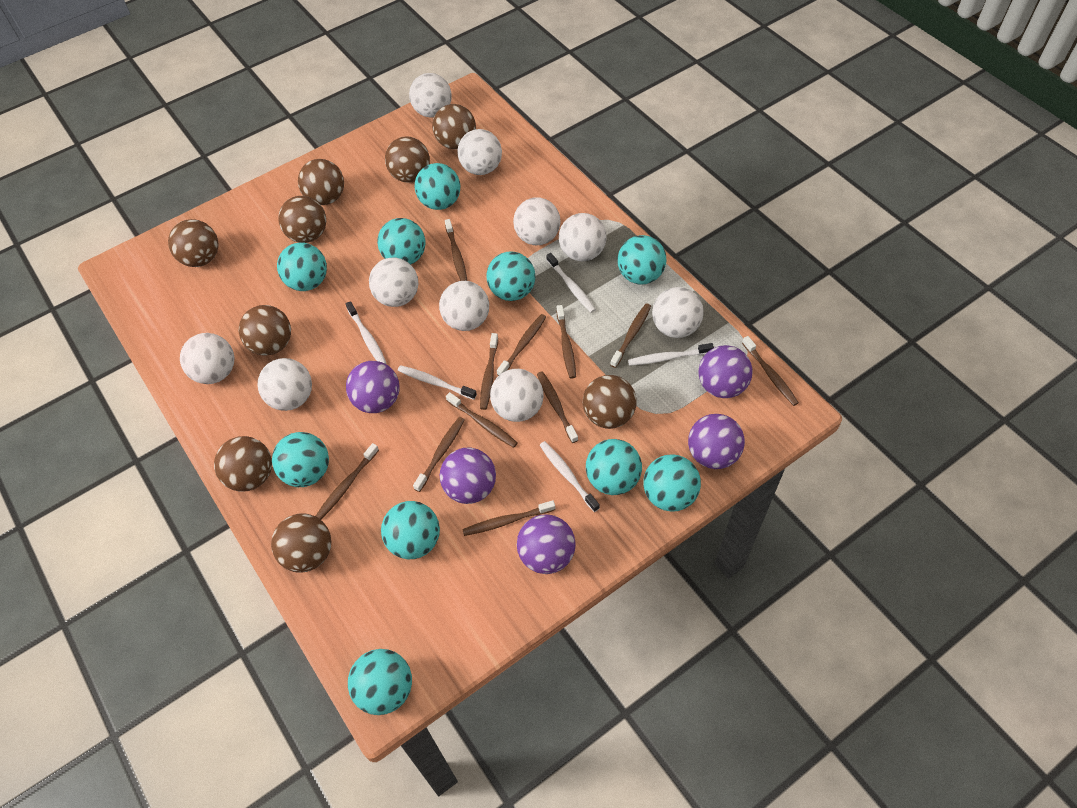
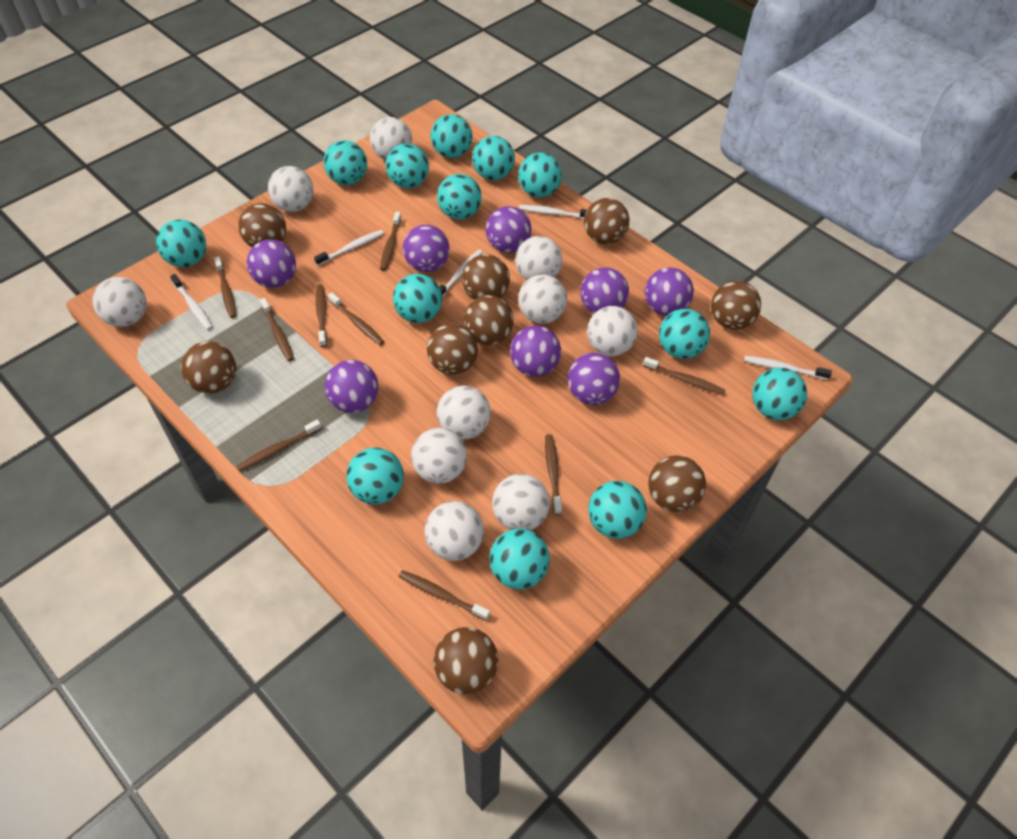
brown toothbrush: 11 -> 9
purple ball: 5 -> 8
turquoise ball: 10 -> 13

